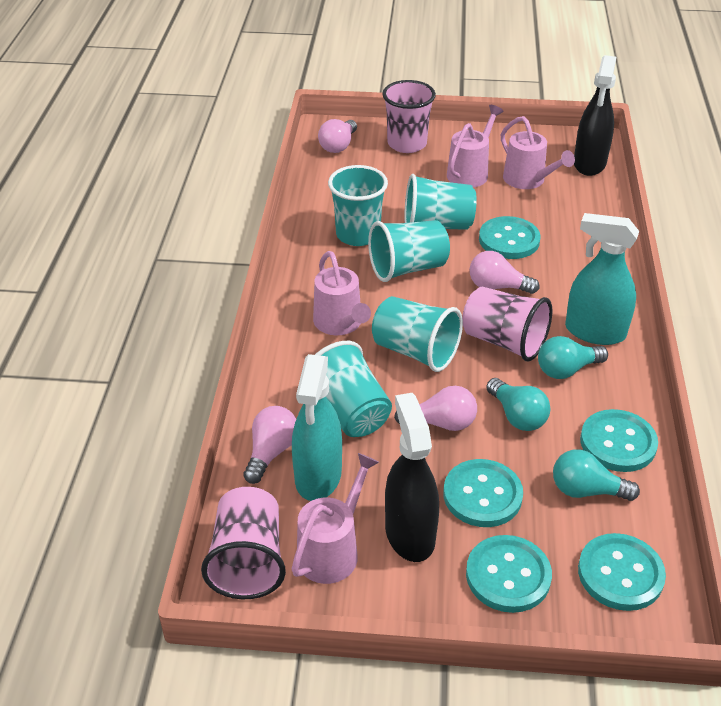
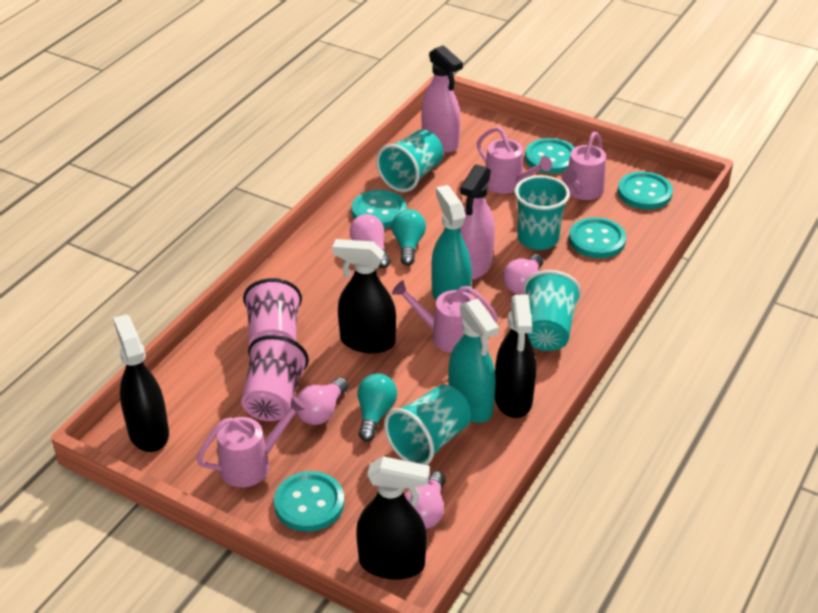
black spray bottle: 2 -> 4
pink cup: 3 -> 2
pink spray bottle: 0 -> 2
turquoise cup: 5 -> 4
turquoise light bulb: 3 -> 2

